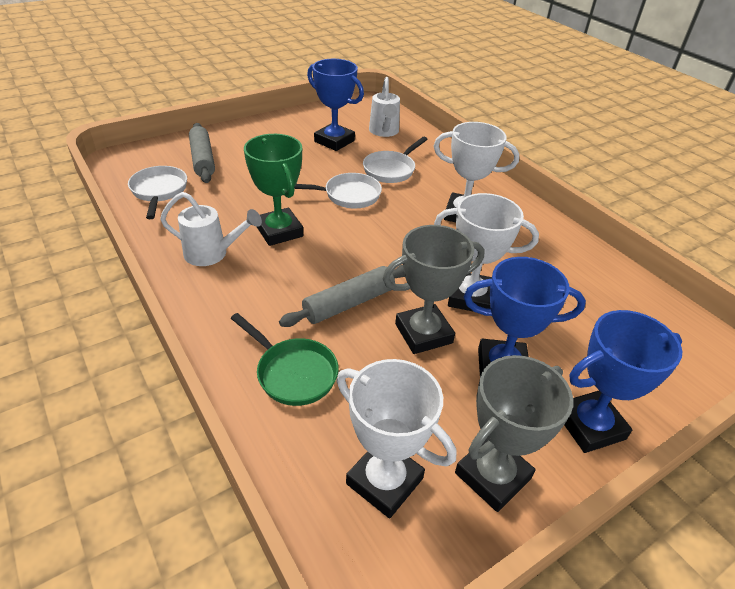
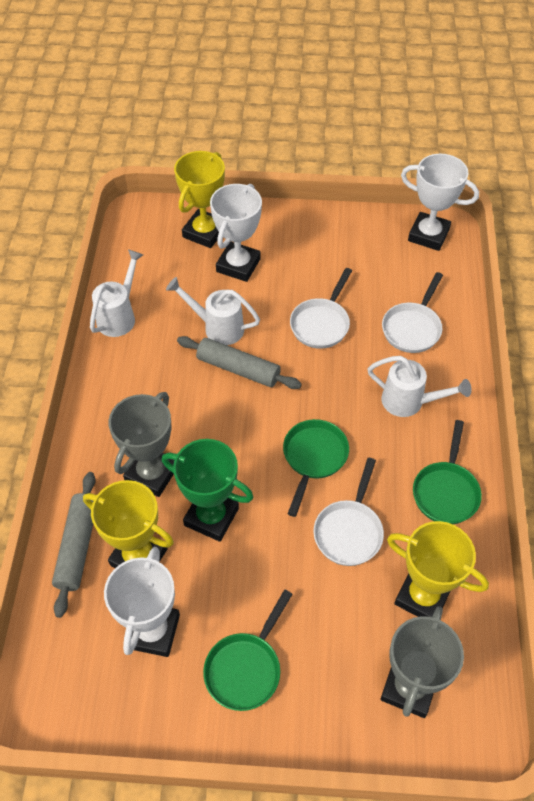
blue trophy: 3 -> 0
green pan: 1 -> 3
white watering can: 2 -> 3
yellow trophy: 0 -> 3

